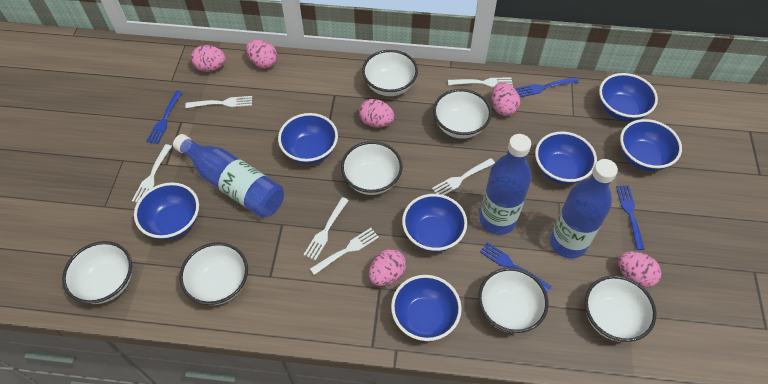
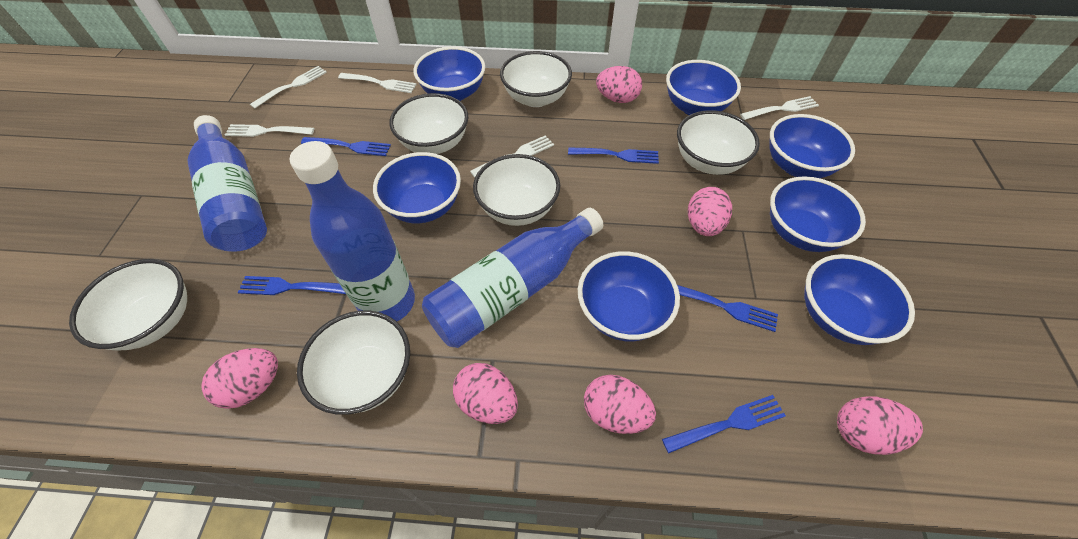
blue fork: 4 -> 5
white bowl: 7 -> 6
white fork: 6 -> 5

